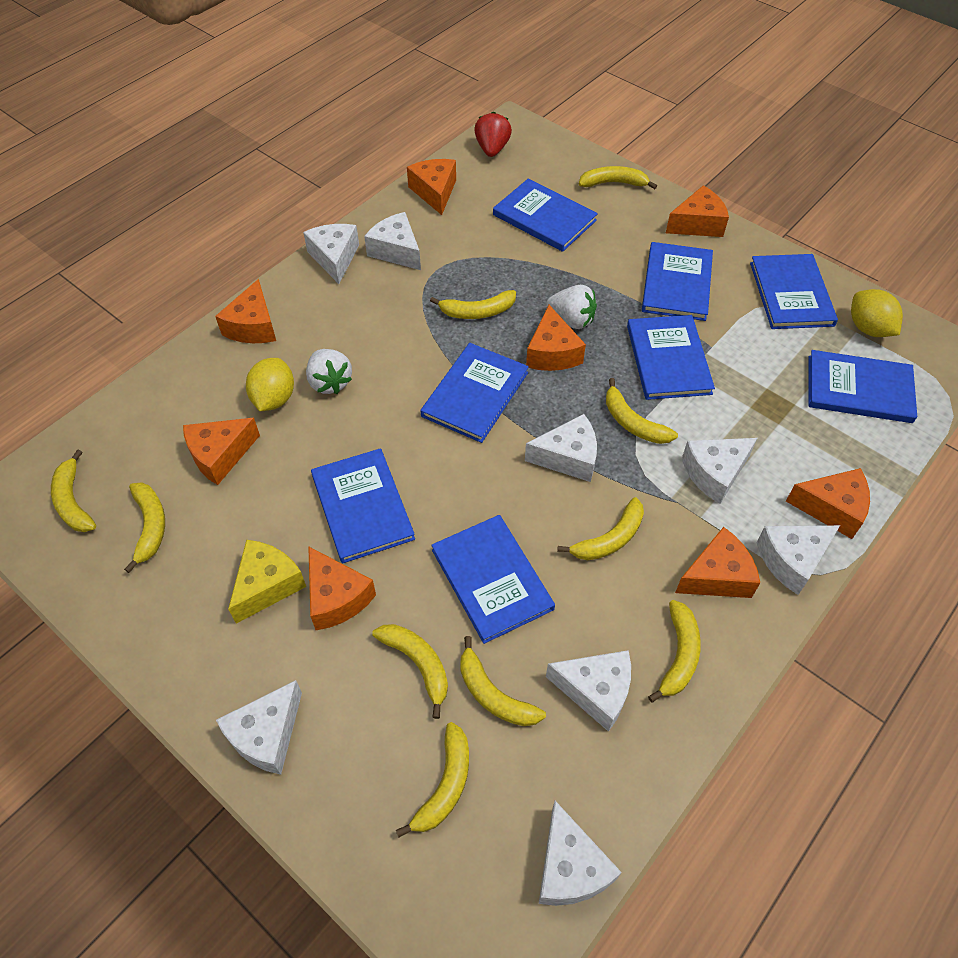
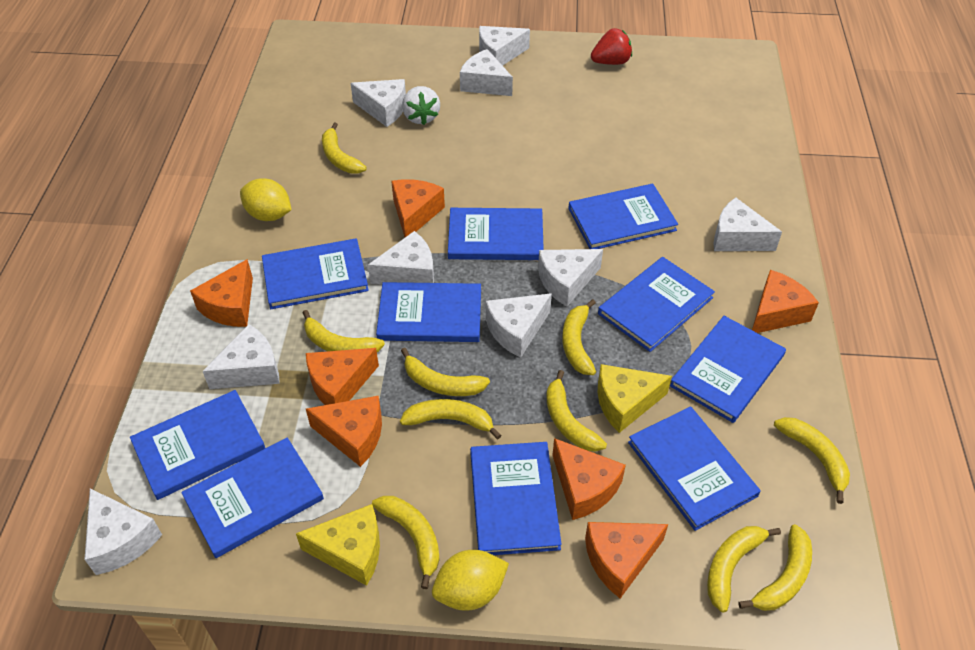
blue book: 8 -> 10
orange cheese: 8 -> 7
white cheese: 8 -> 9
white strawberry: 2 -> 1
yellow cheese: 1 -> 2

